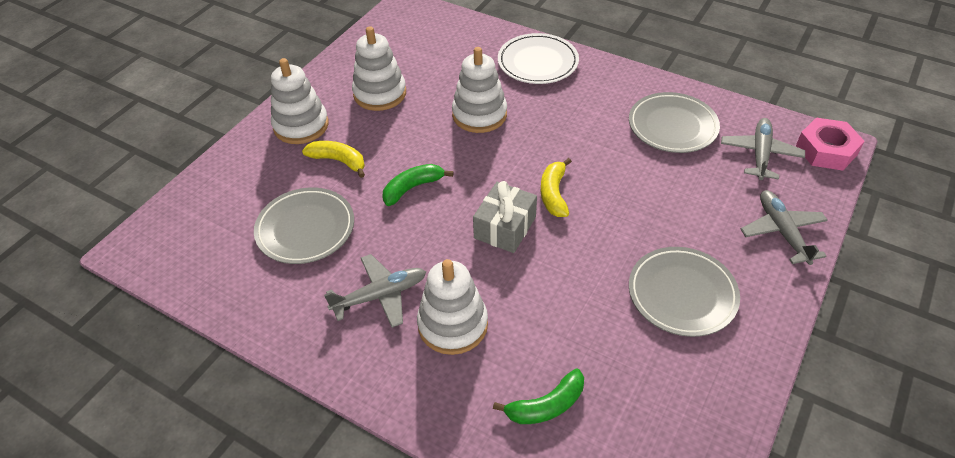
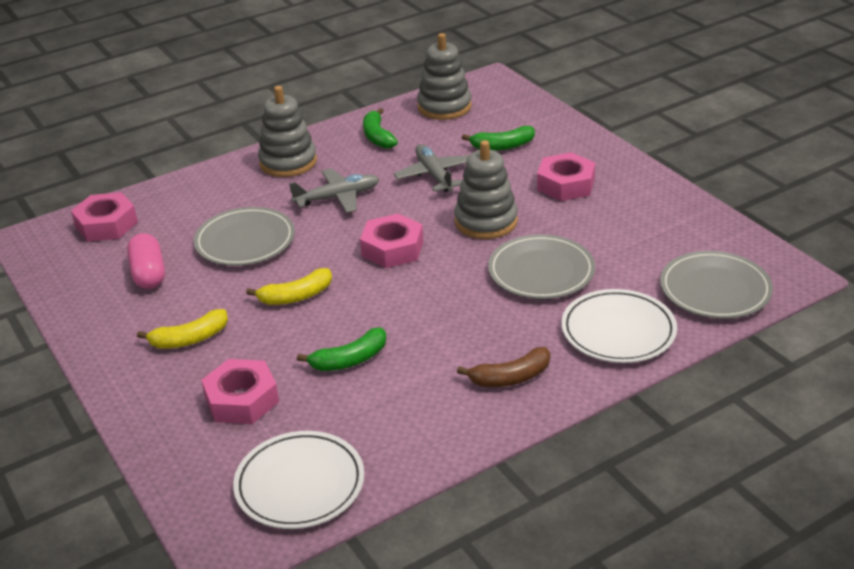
brown banana: 0 -> 1
green banana: 2 -> 3
grey gift: 1 -> 0
grey plane: 3 -> 2
grey stacking toy: 0 -> 3
pink capsule: 0 -> 1
pink nut: 1 -> 4
white plate: 1 -> 2
white stacking toy: 4 -> 0

